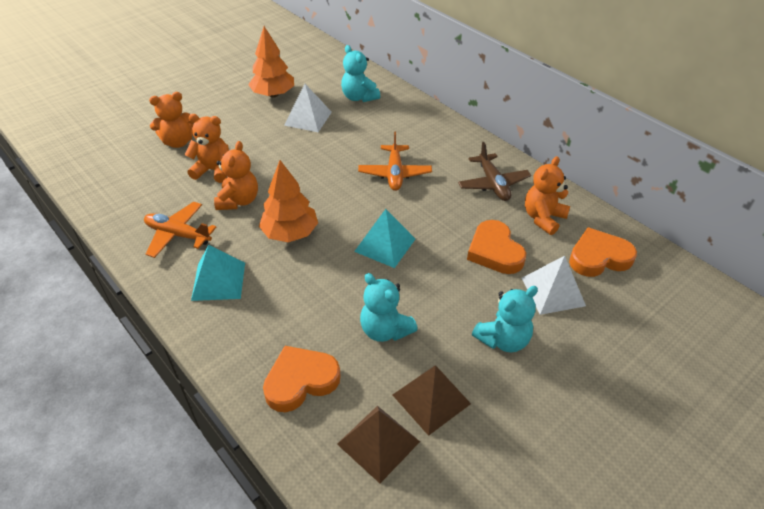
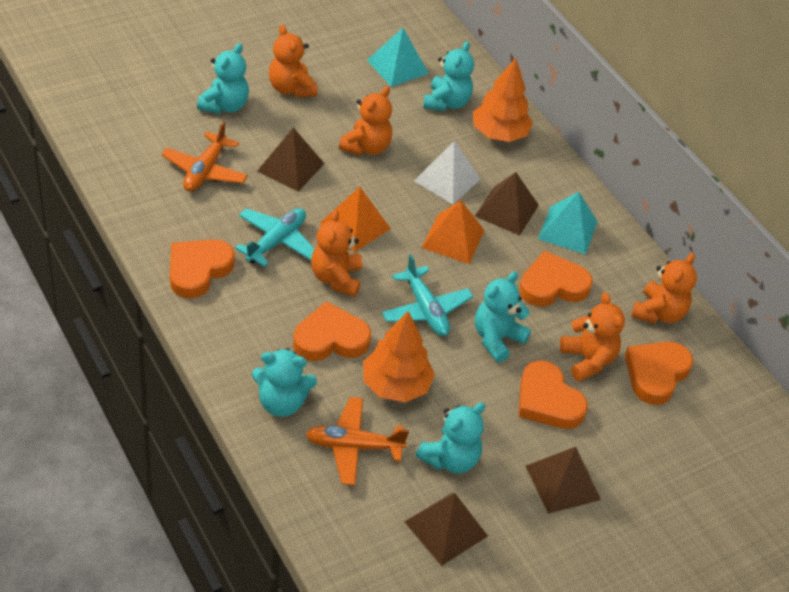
brown plane: 1 -> 0
brown pyramid: 2 -> 4
orange heart: 3 -> 5
orange pyramid: 0 -> 2
orange teddy bear: 4 -> 5
turquoise plane: 0 -> 2
turquoise teddy bear: 3 -> 5
white pyramid: 2 -> 1

